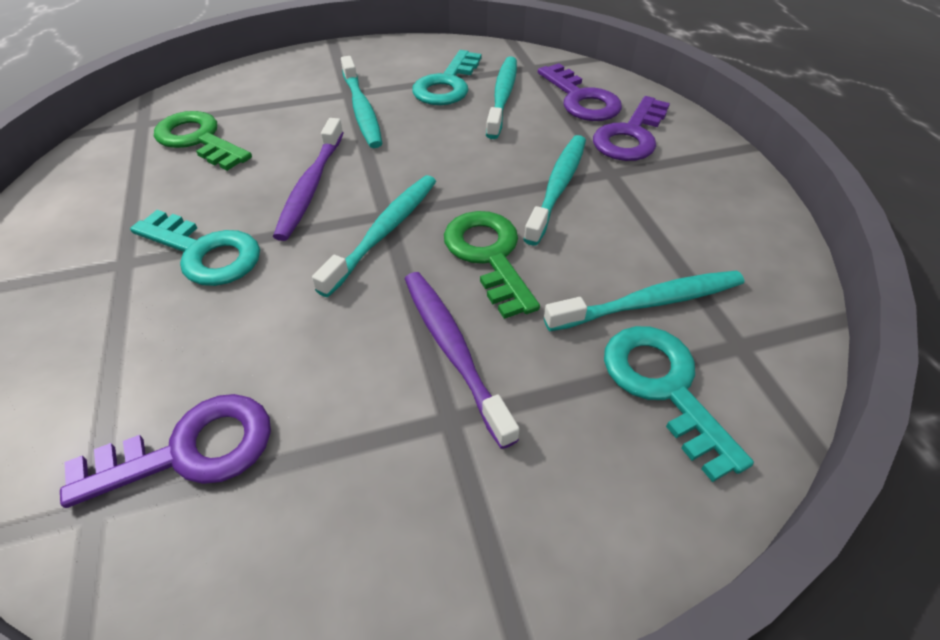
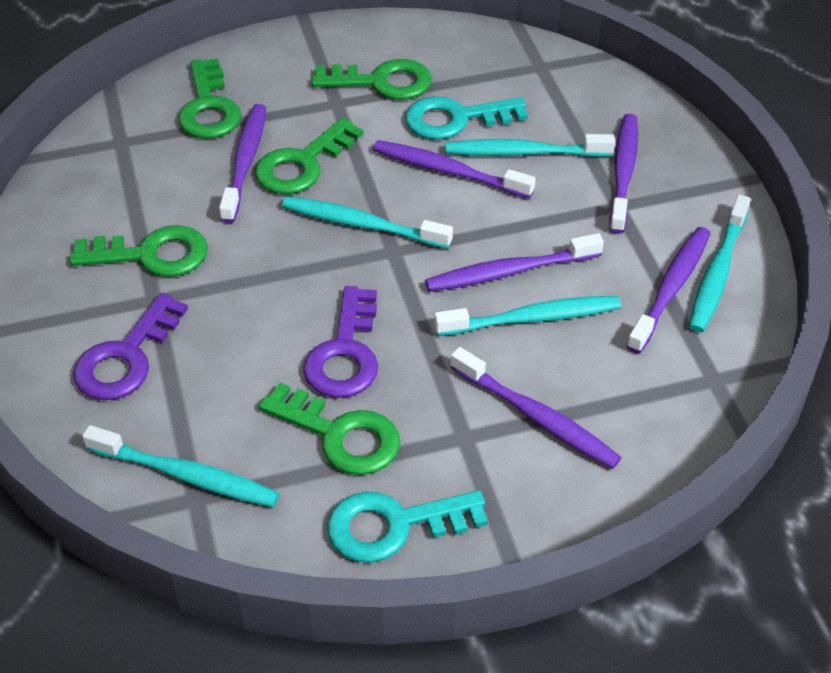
green key: 2 -> 5
purple key: 3 -> 2
purple toothbrush: 2 -> 6
turquoise key: 3 -> 2

